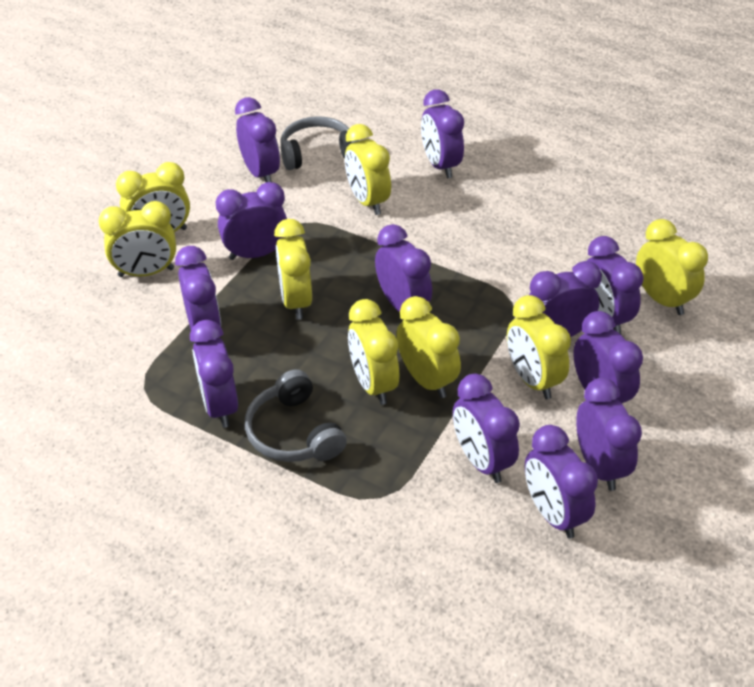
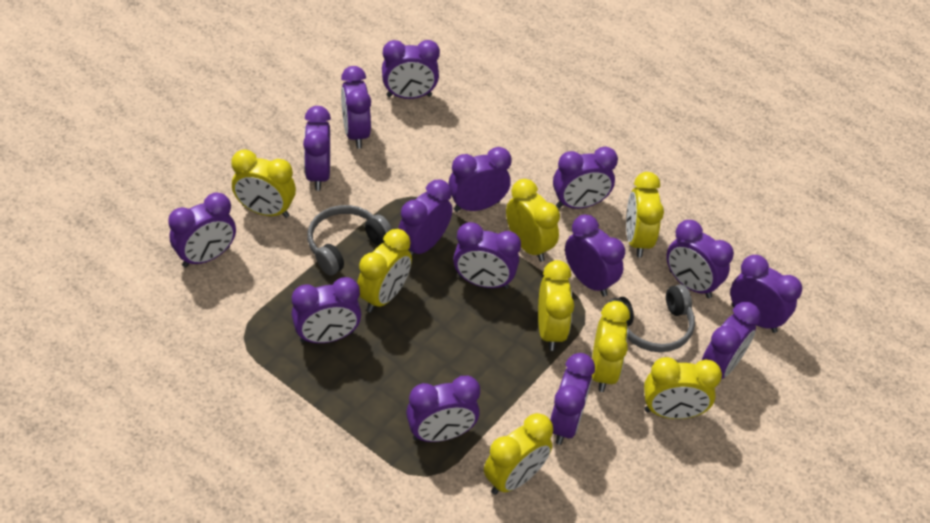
purple clock: 12 -> 15

